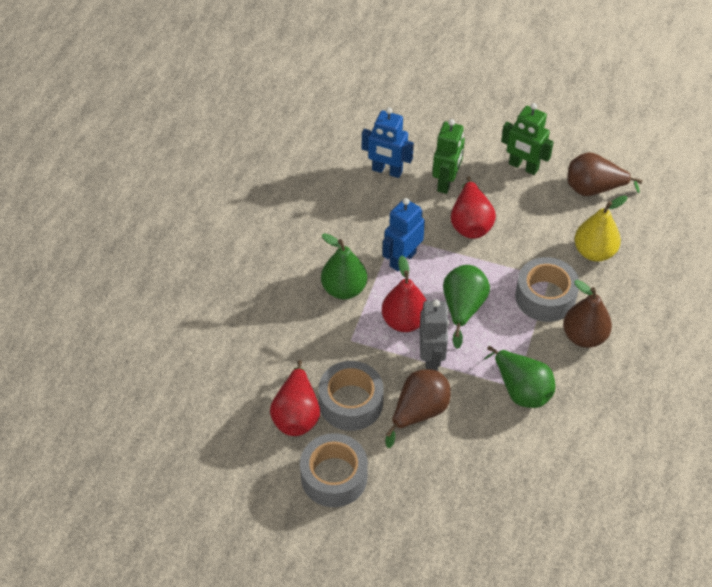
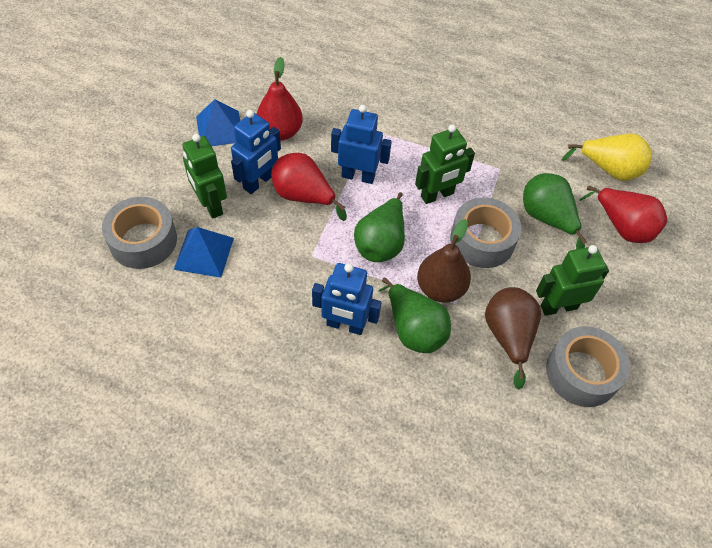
blue pyramid: 0 -> 2
blue robot: 2 -> 3
brown pear: 3 -> 2
green robot: 2 -> 3
grey robot: 1 -> 0

